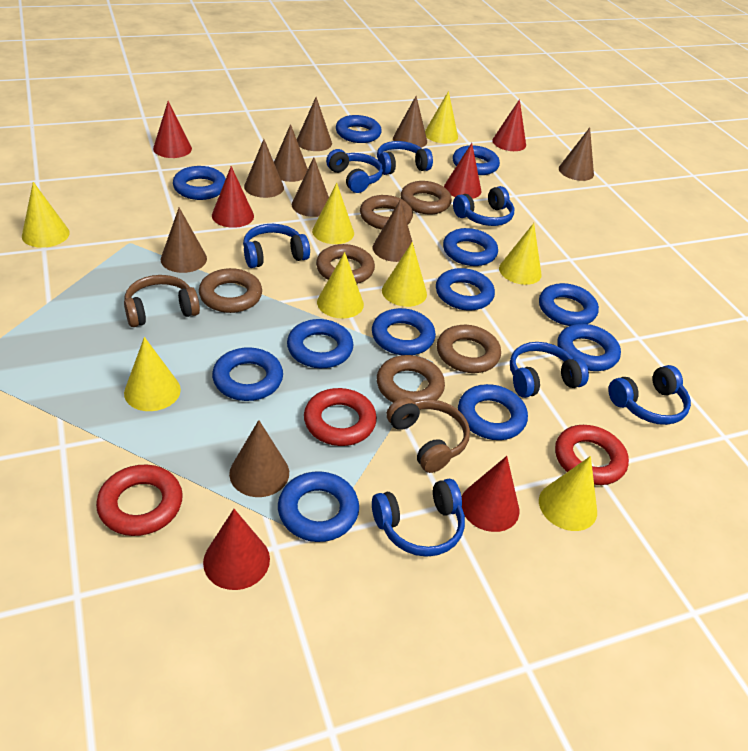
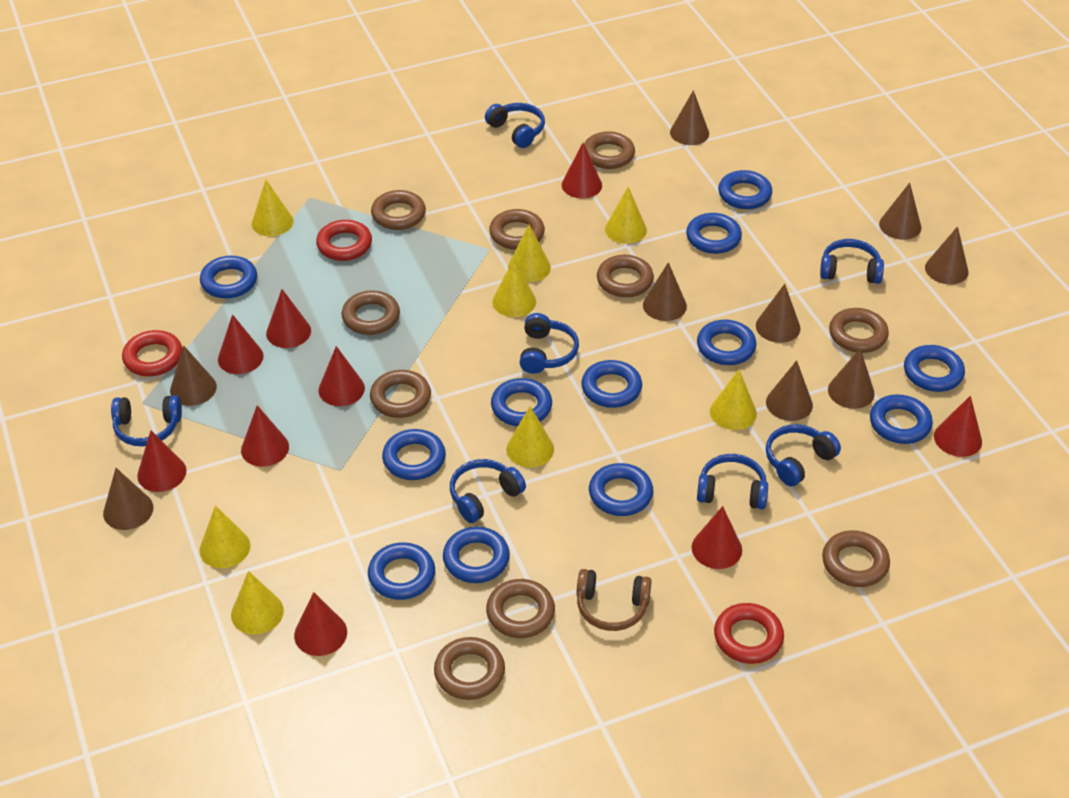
brown headphones: 2 -> 1
brown ring: 6 -> 10
red cone: 6 -> 9

